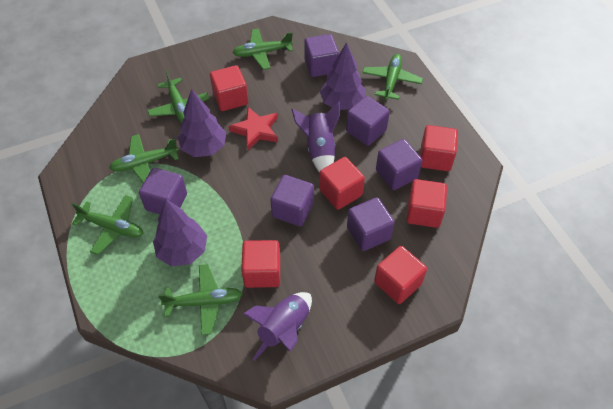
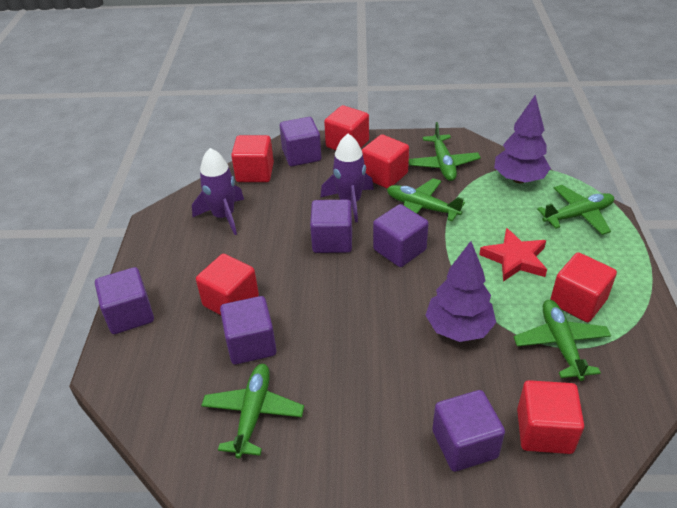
green plane: 6 -> 5
purple tree: 3 -> 2

